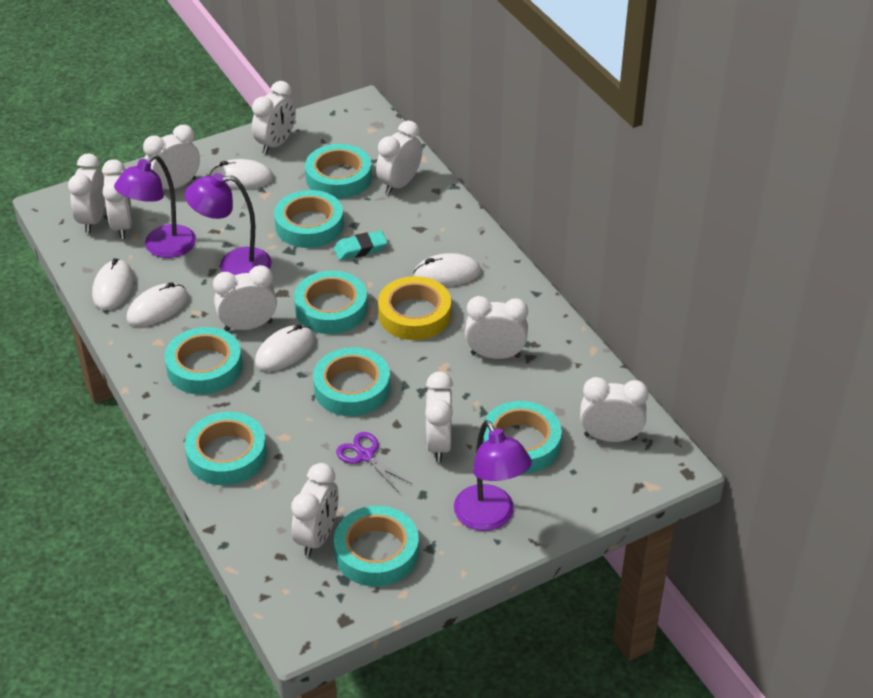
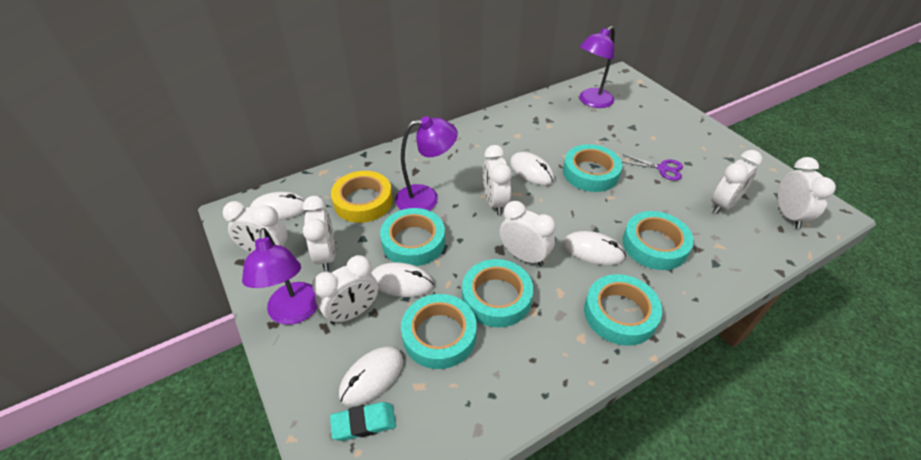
turquoise tape: 8 -> 6
white clock: 10 -> 7

